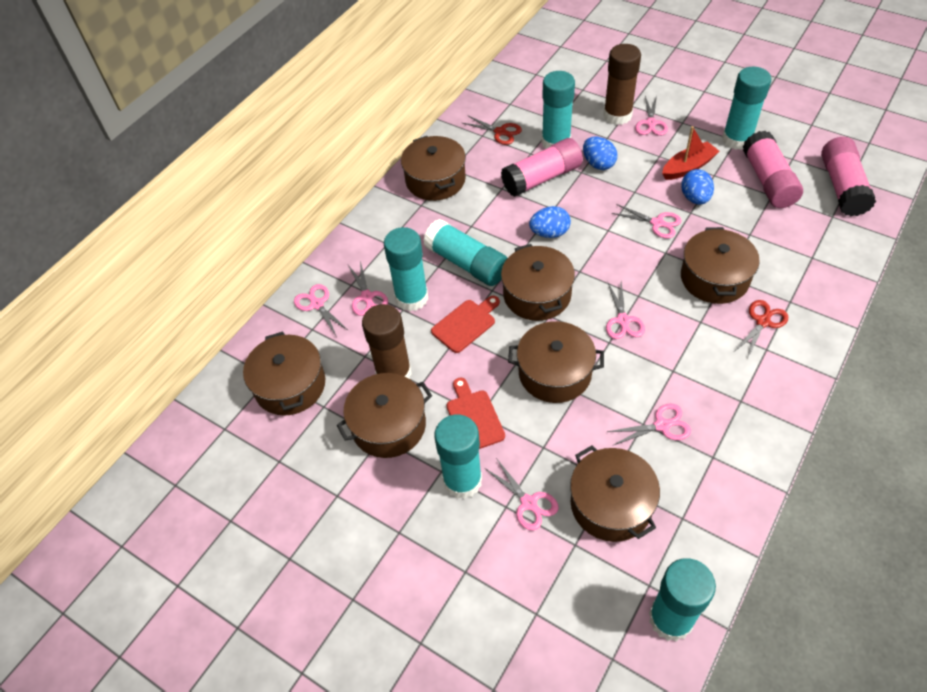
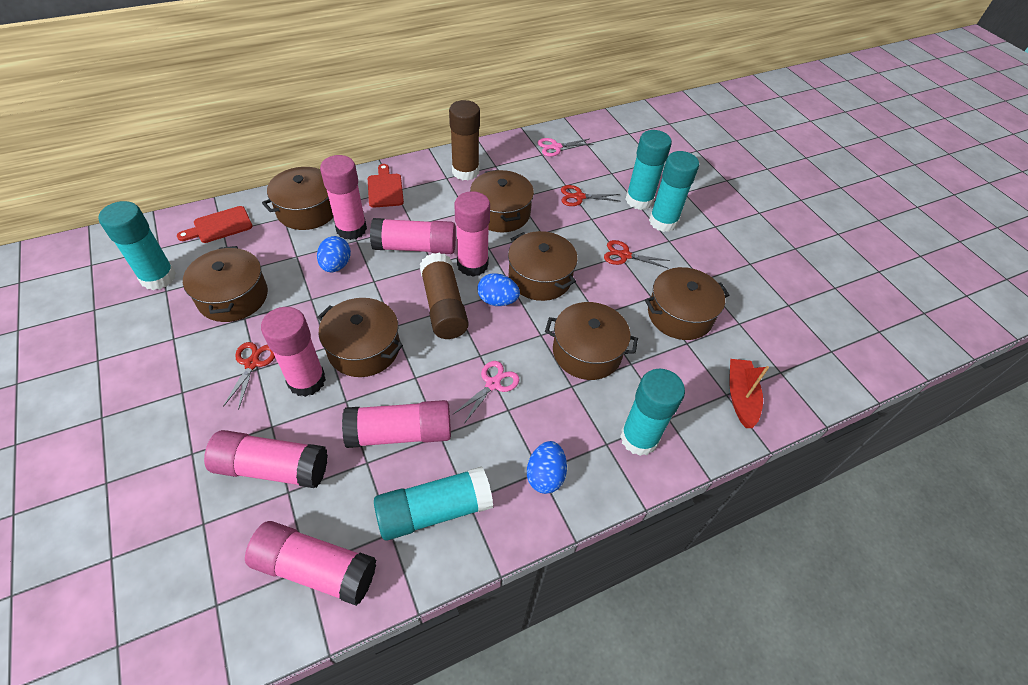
pink glue stick: 3 -> 7
pink scissors: 7 -> 2
red scissors: 2 -> 3
turquoise glue stick: 6 -> 5

